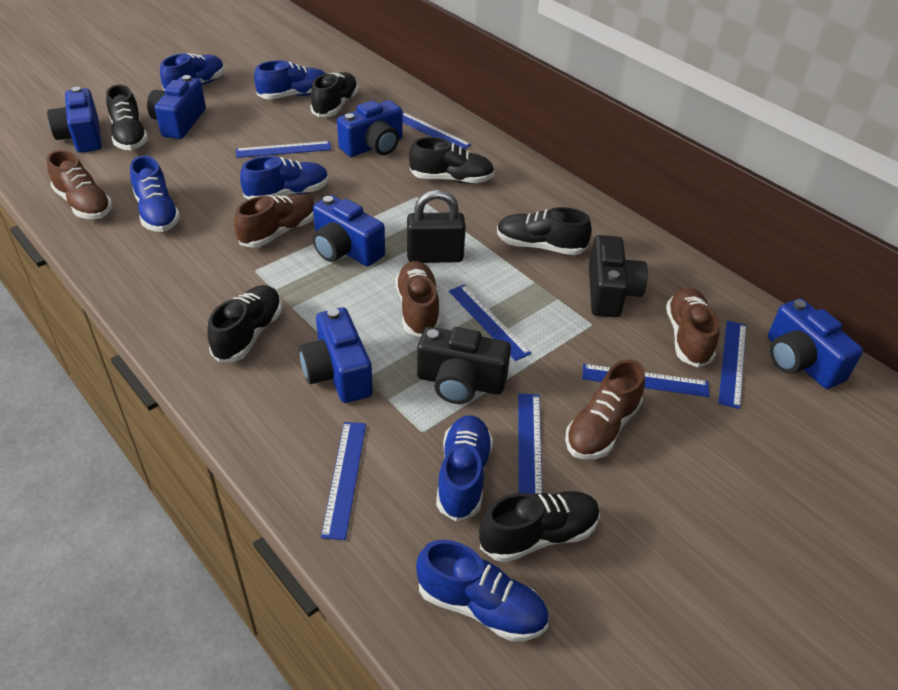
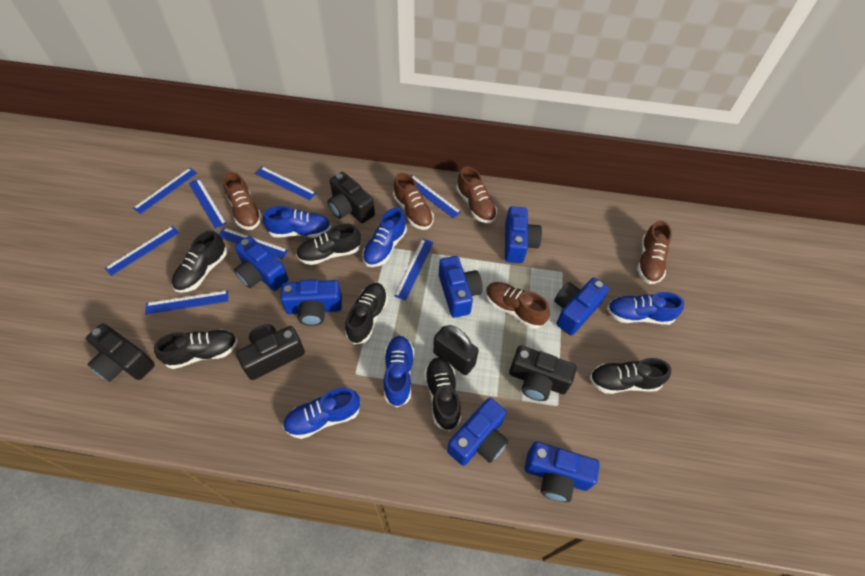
black camera: 2 -> 4
blue camera: 6 -> 7
blue ruler: 7 -> 8
blue shoe: 6 -> 5

